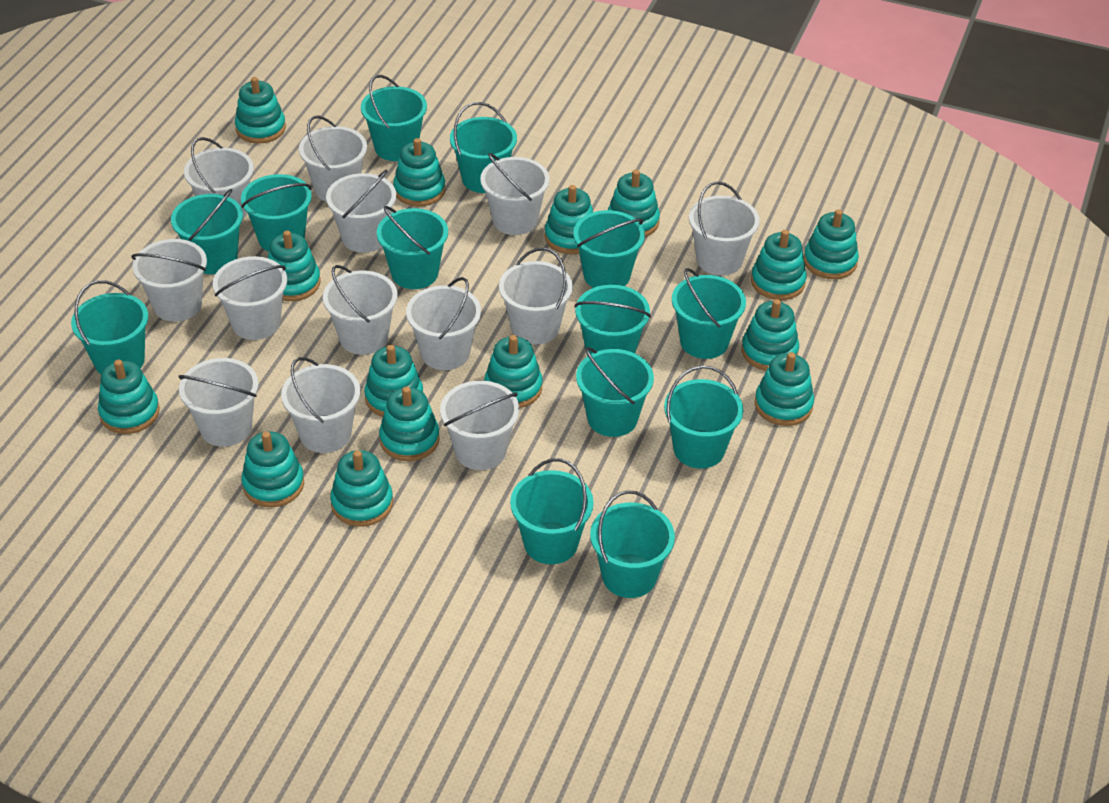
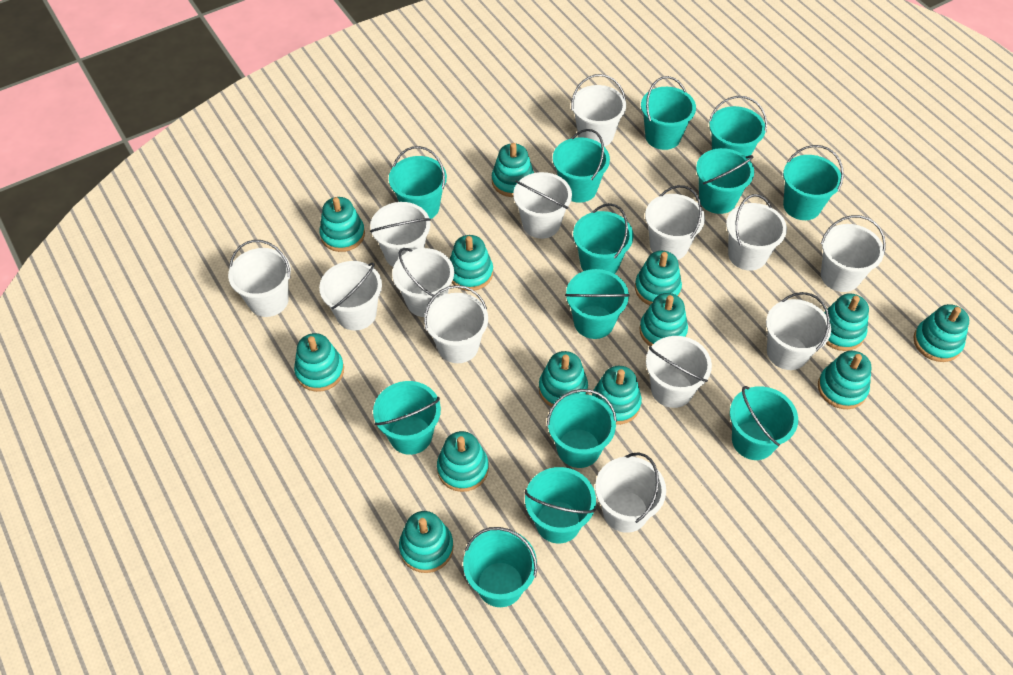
turquoise stacking toy: 15 -> 13

